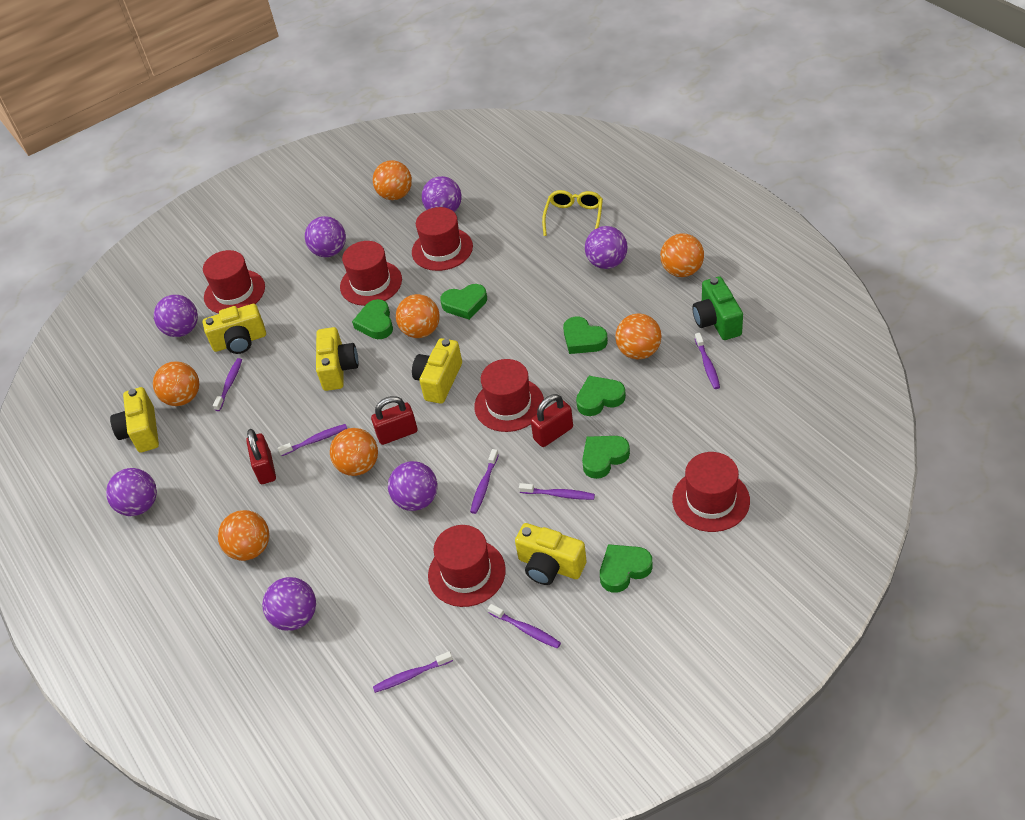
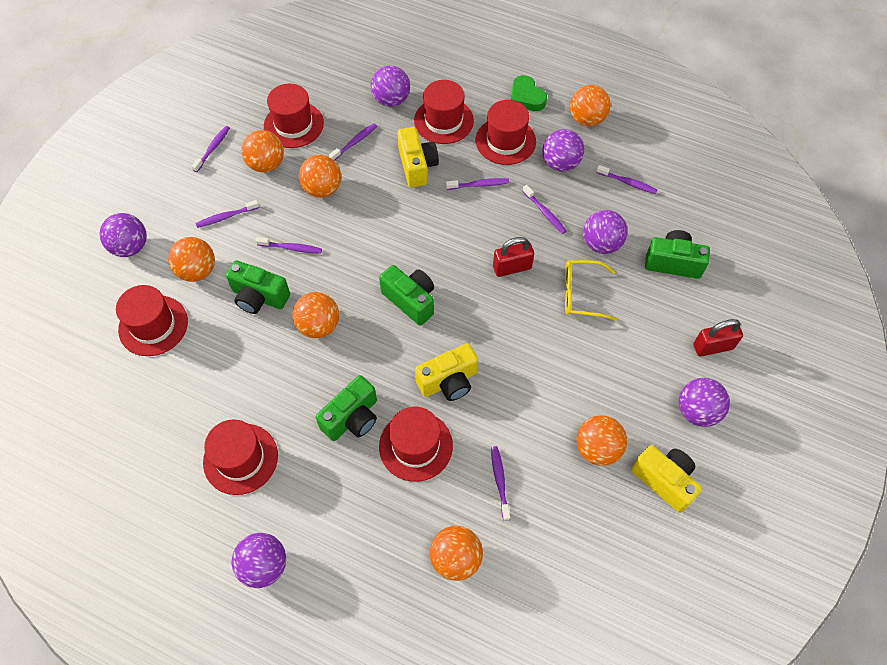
green camera: 1 -> 4
green heart: 6 -> 1
purple ball: 7 -> 6
purple toothbrush: 7 -> 8
red padlock: 3 -> 2
yellow camera: 5 -> 3

